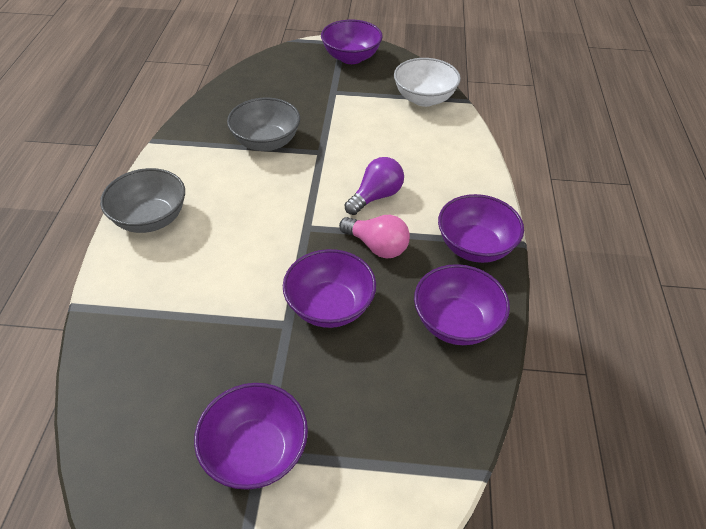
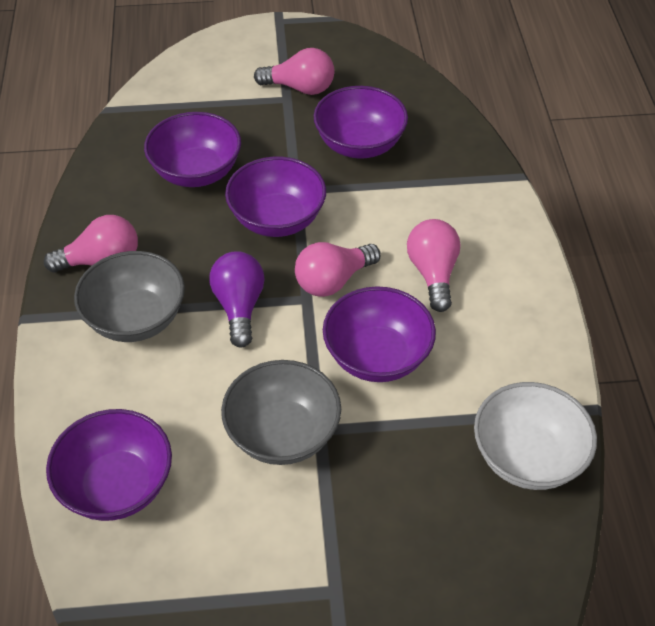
pink light bulb: 1 -> 4

